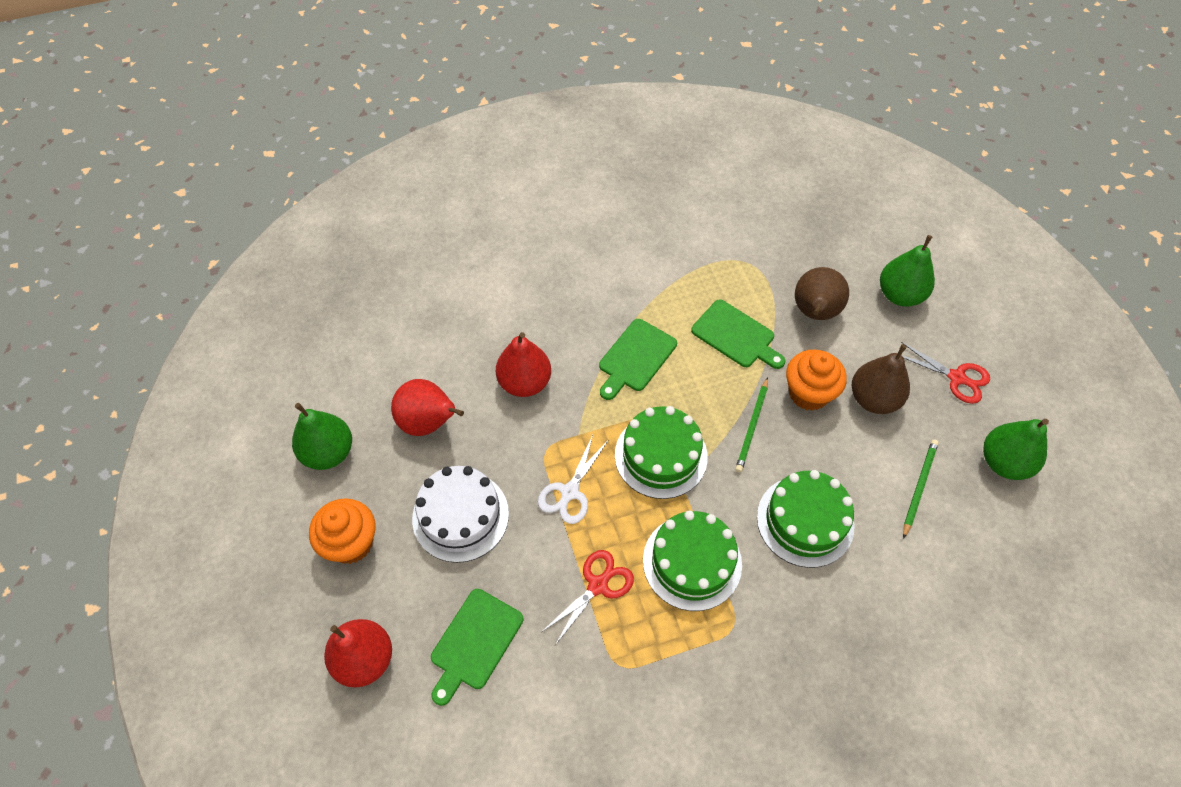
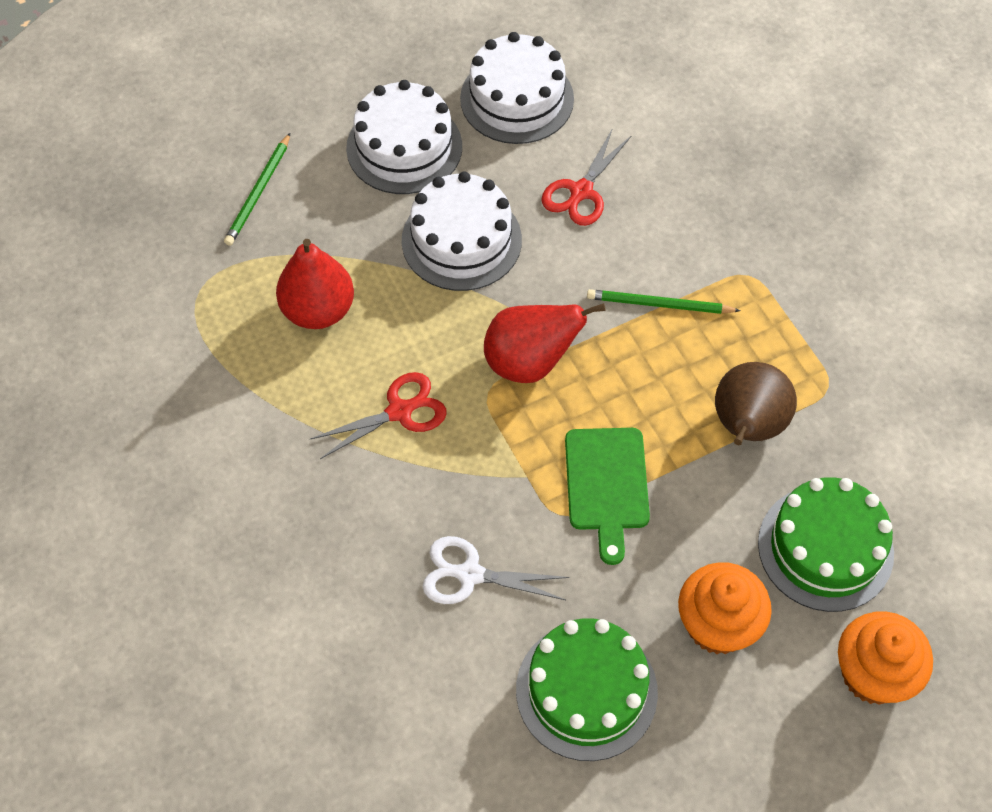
brown pear: 2 -> 1
green cake: 3 -> 2
green cutting board: 3 -> 1
green pear: 3 -> 0
red pear: 3 -> 2
white cake: 1 -> 3

